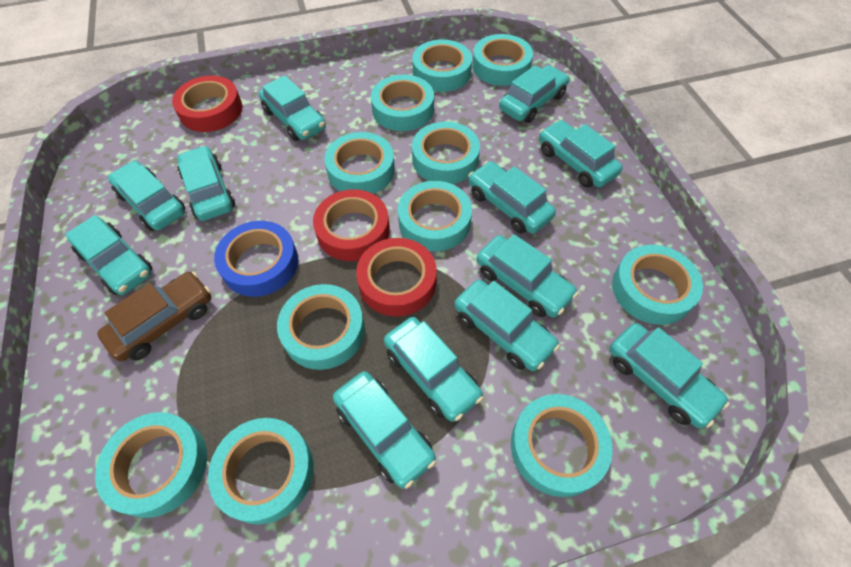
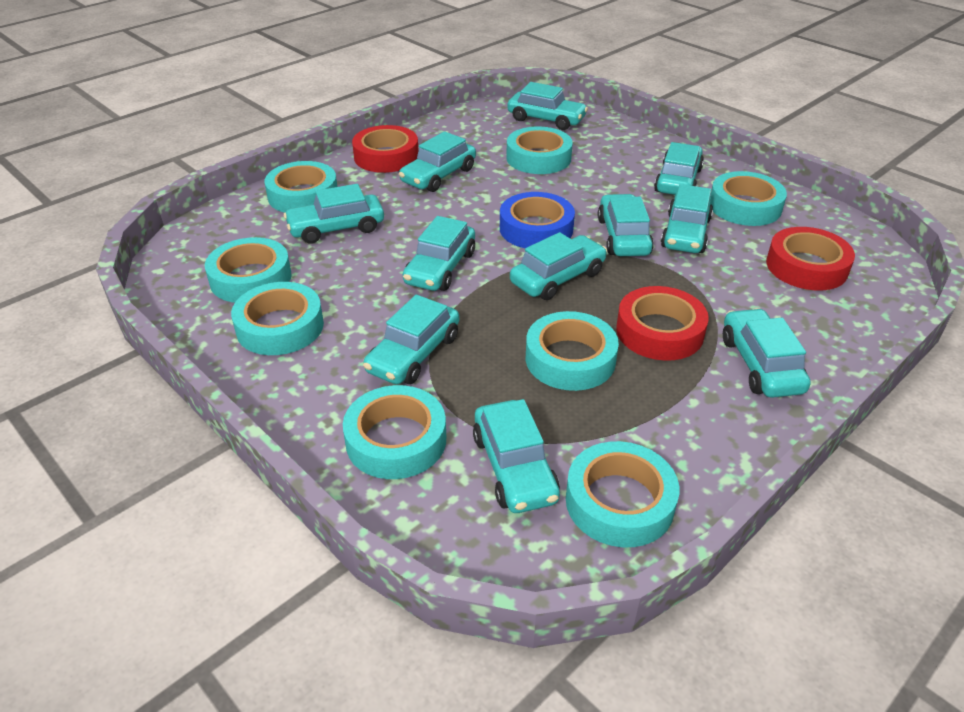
brown car: 1 -> 0
turquoise car: 12 -> 11
turquoise tape: 11 -> 8

